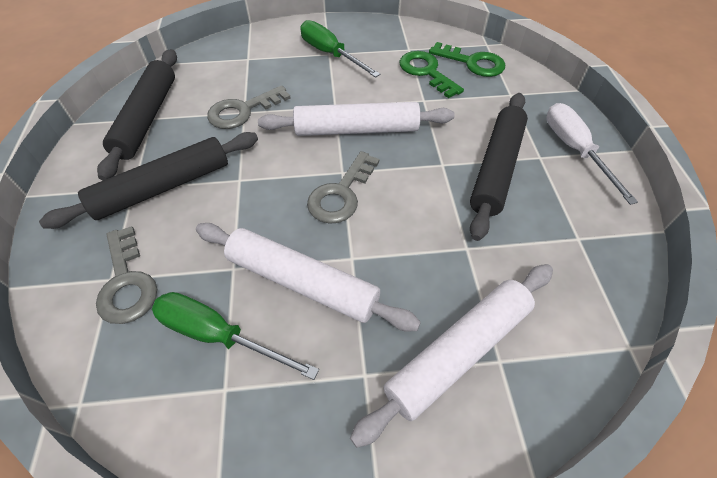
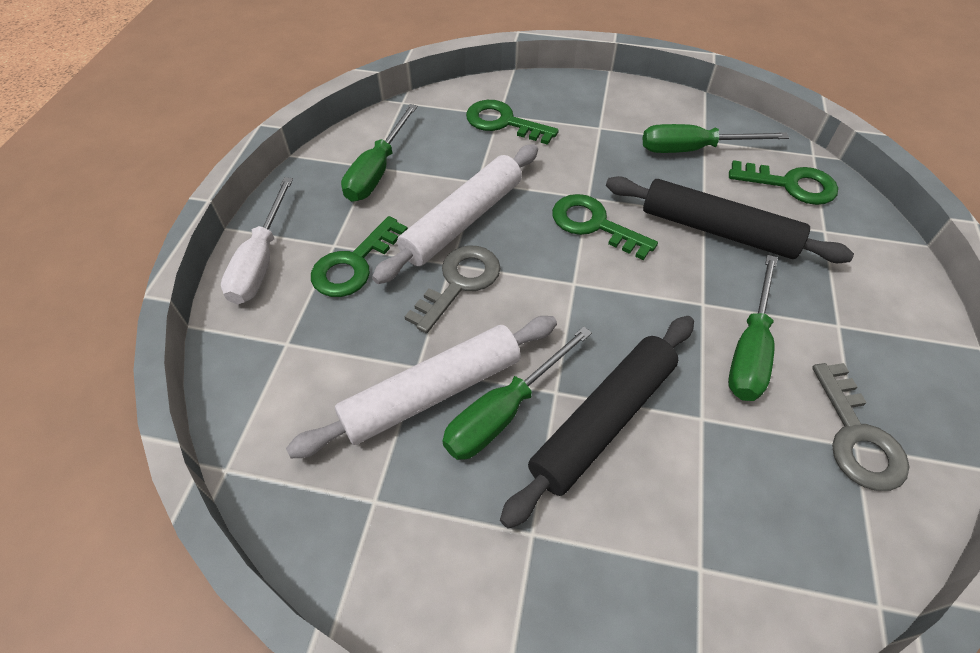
black rolling pin: 3 -> 2
green key: 2 -> 4
green screwdriver: 2 -> 4
grey key: 3 -> 2
white rolling pin: 3 -> 2

